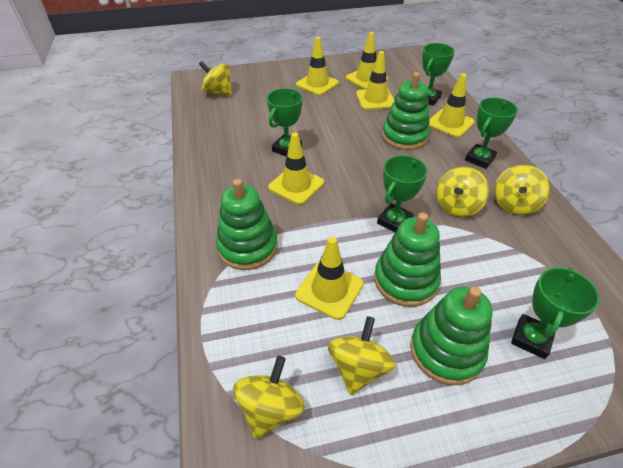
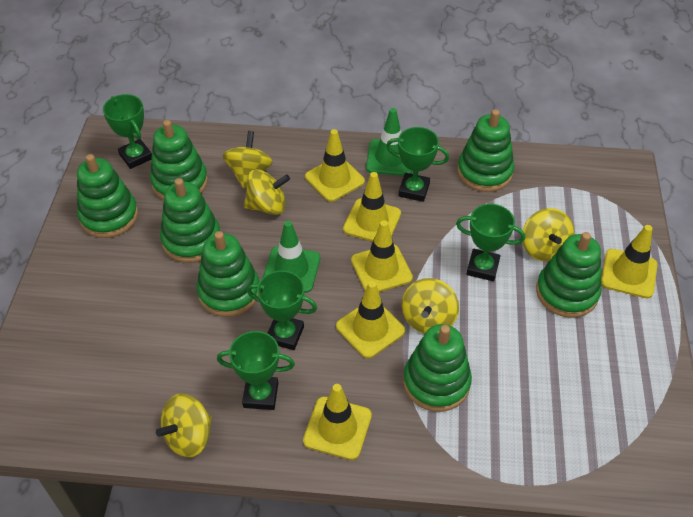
green stacking toy: 4 -> 7
green traffic cone: 0 -> 2

